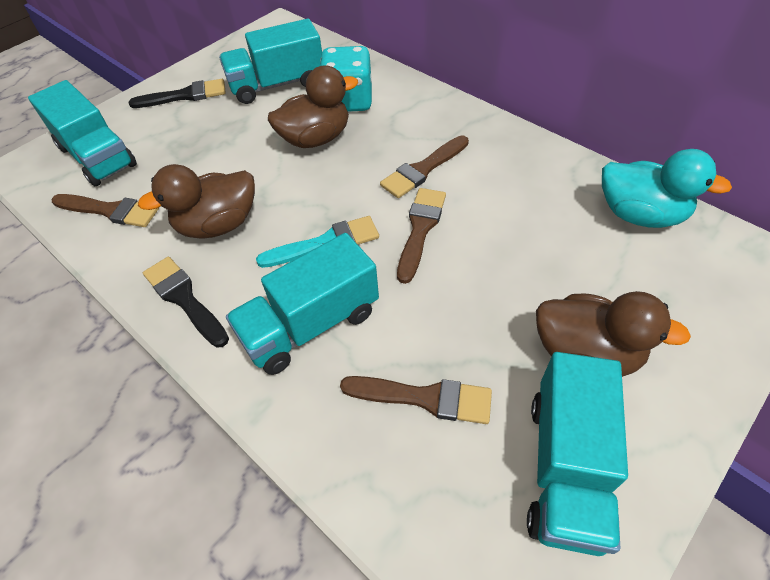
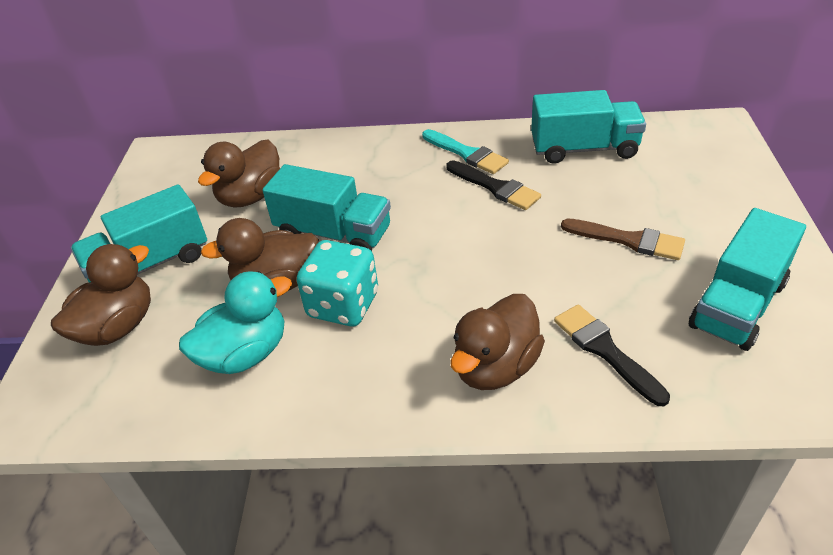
brown brush: 4 -> 1
brown duck: 3 -> 4

